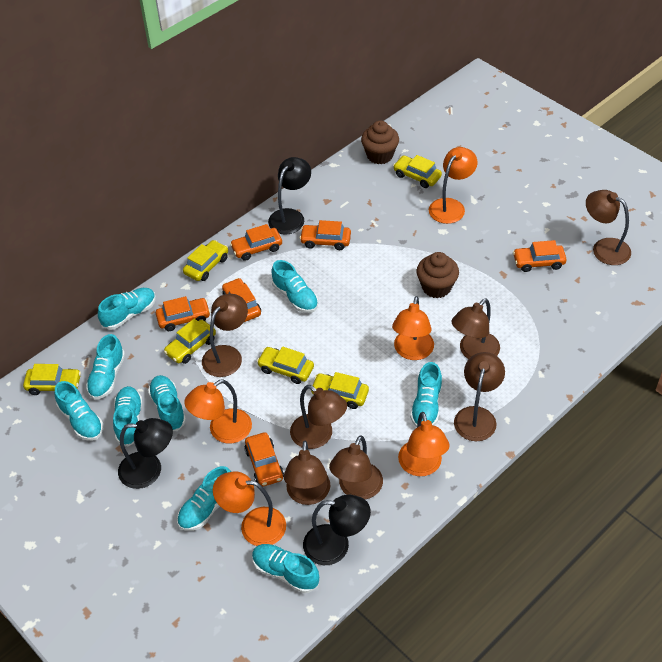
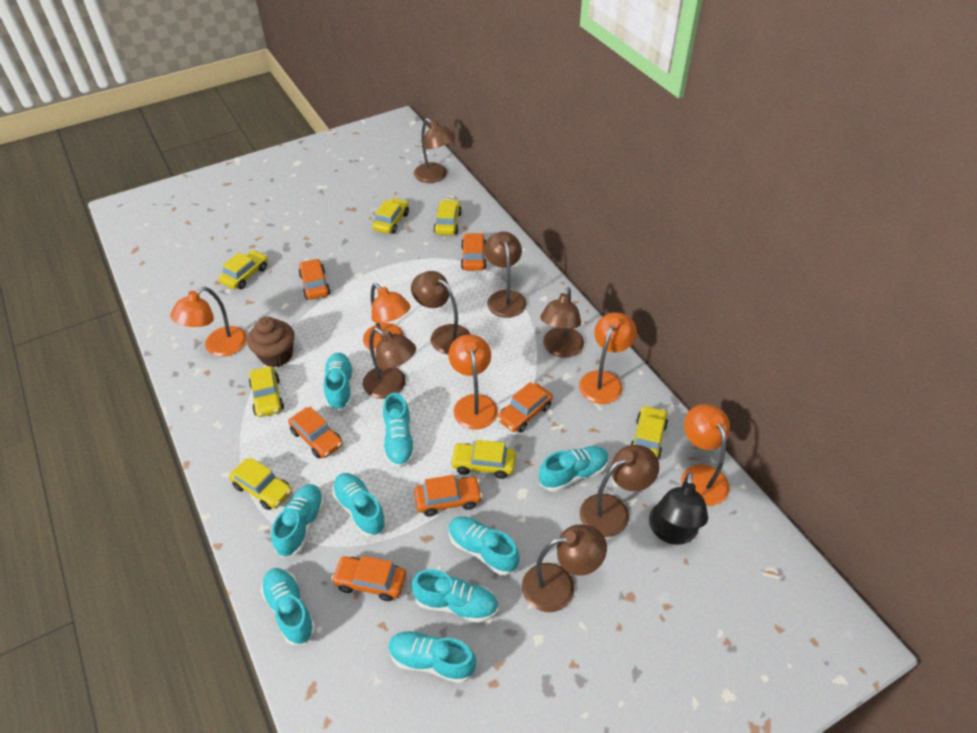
black lamp: 3 -> 1
brown cupcake: 2 -> 1
yellow car: 6 -> 7

